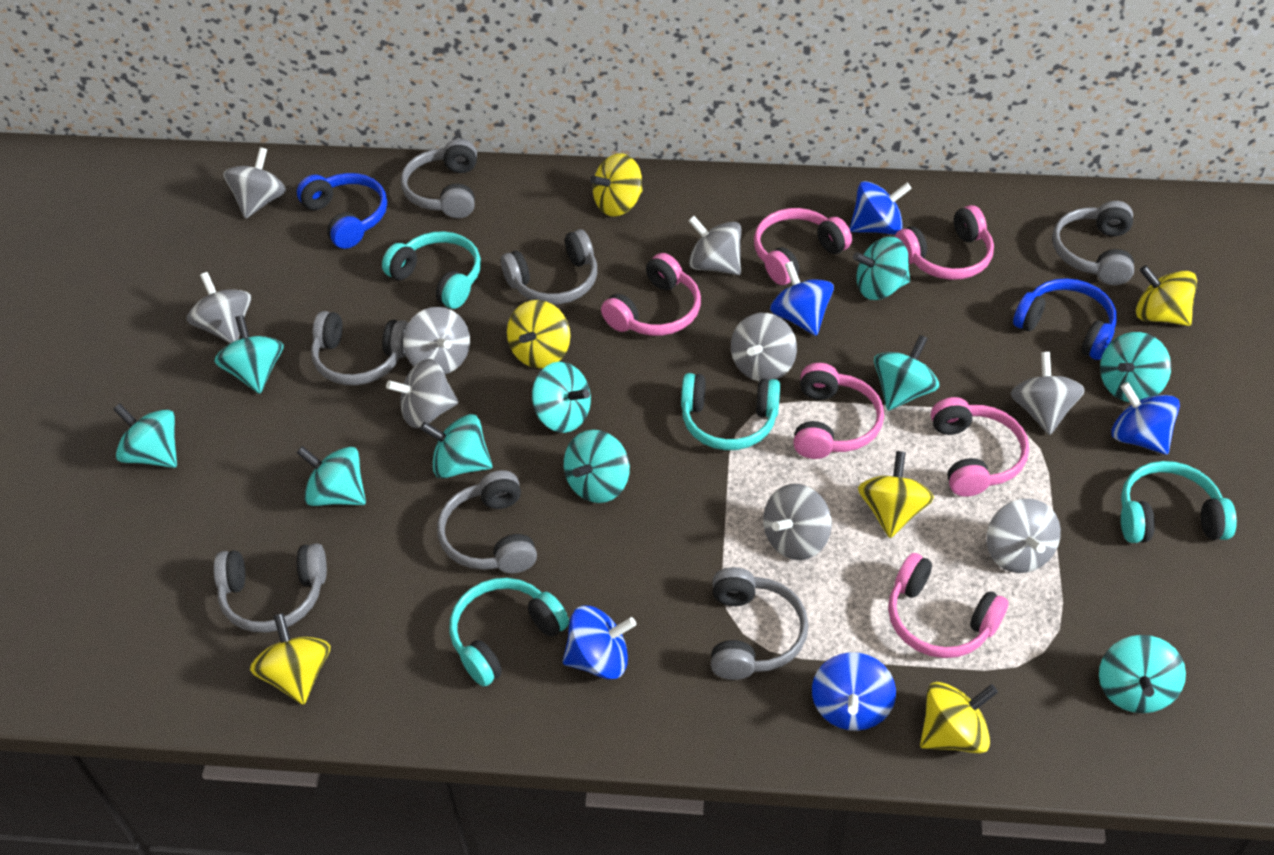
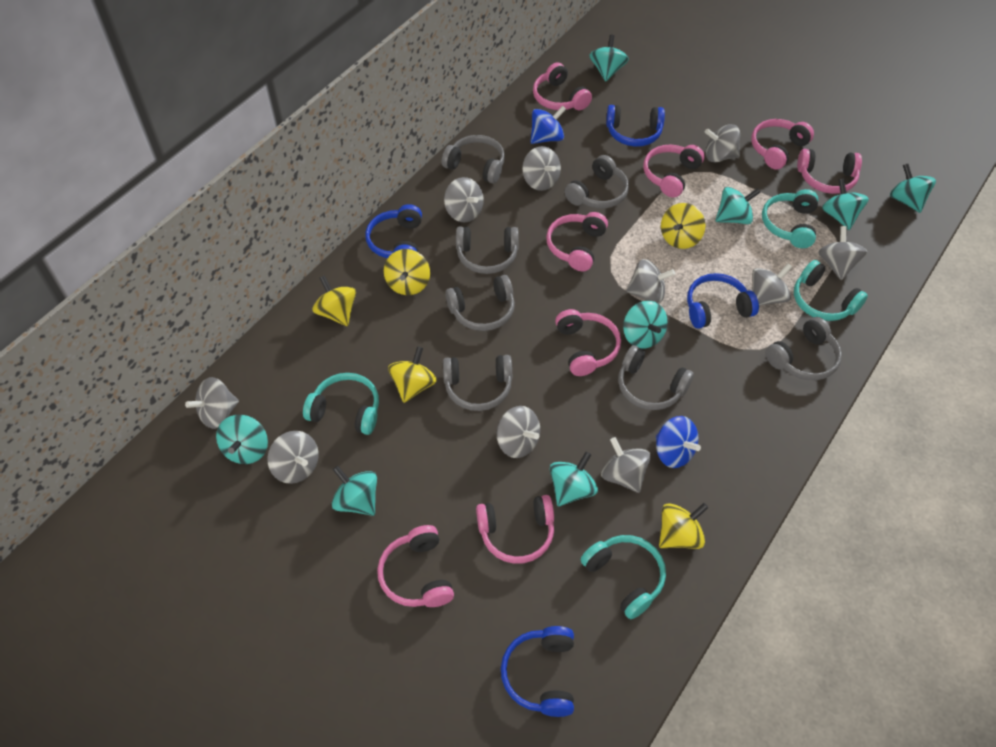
blue headphones: 2 -> 4
blue spinning top: 5 -> 2
grey spinning top: 9 -> 10
pink headphones: 6 -> 8
turquoise spinning top: 10 -> 8
yellow spinning top: 6 -> 5

